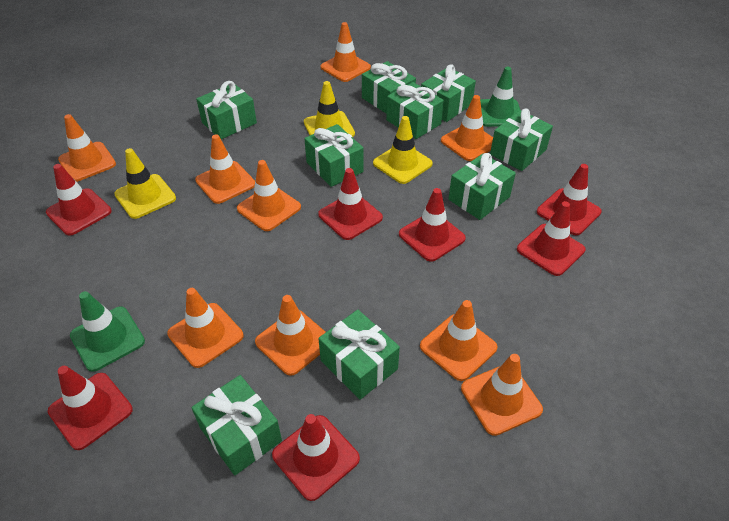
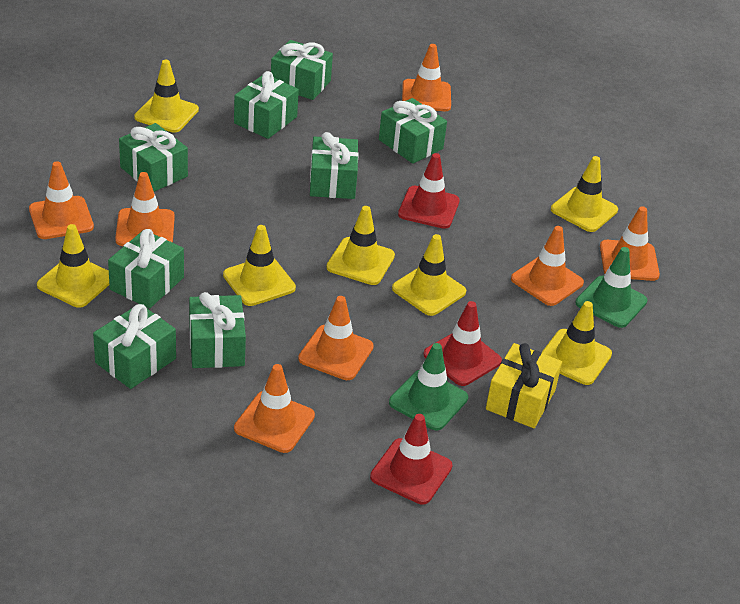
green gift: 9 -> 8
orange traffic cone: 9 -> 7
red traffic cone: 7 -> 3
yellow gift: 0 -> 1
yellow traffic cone: 3 -> 7

